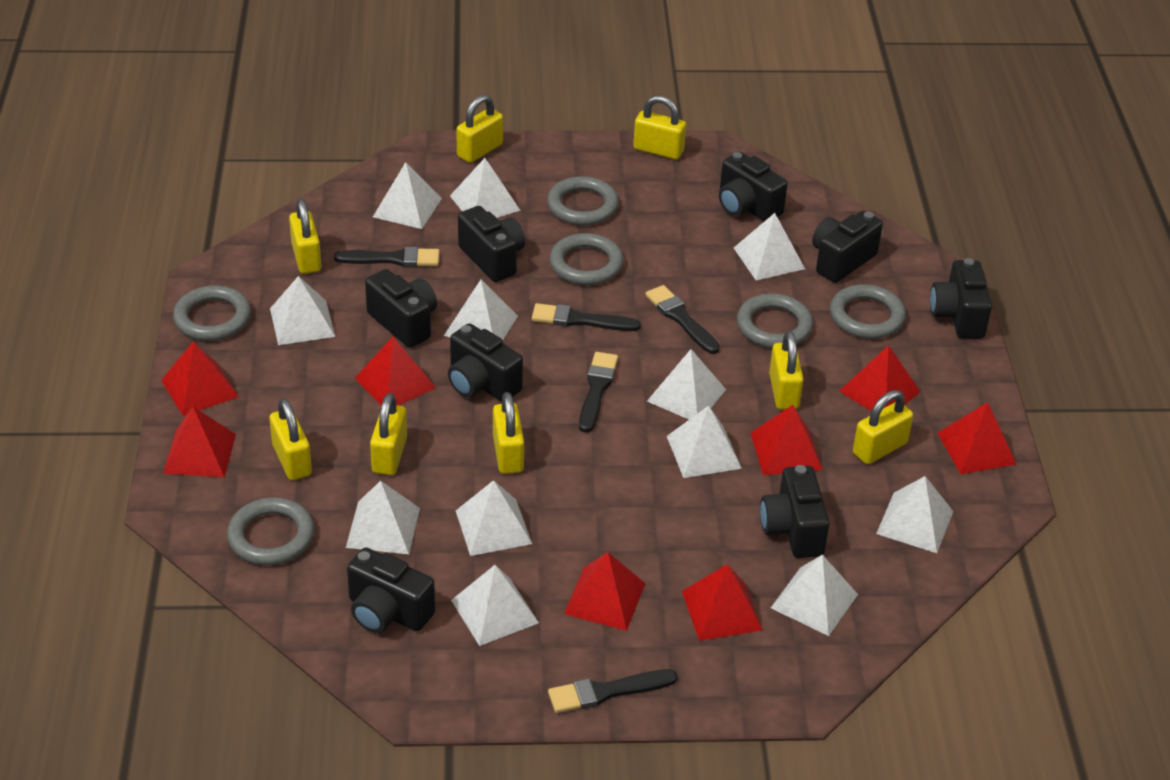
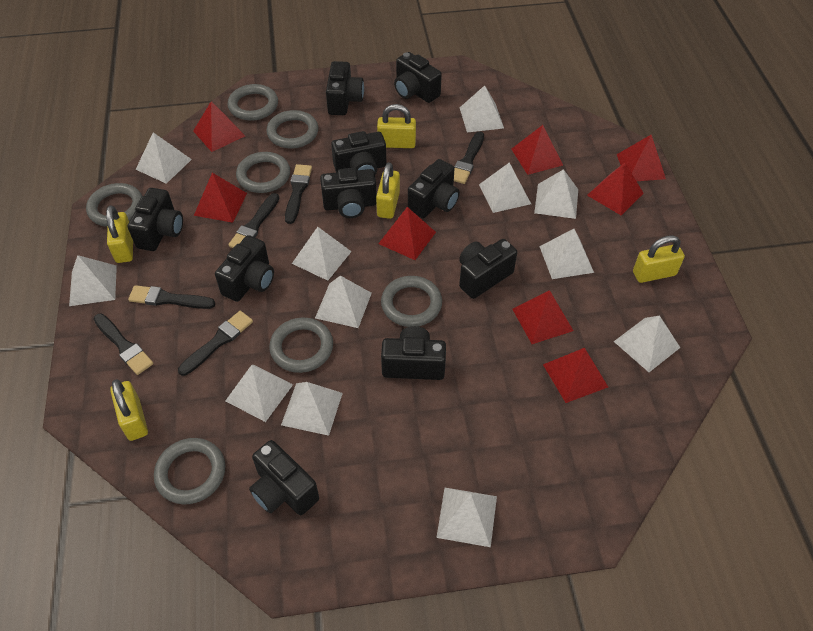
black brush: 5 -> 6
black camera: 8 -> 10
grey ring: 6 -> 7
yellow padlock: 8 -> 5

